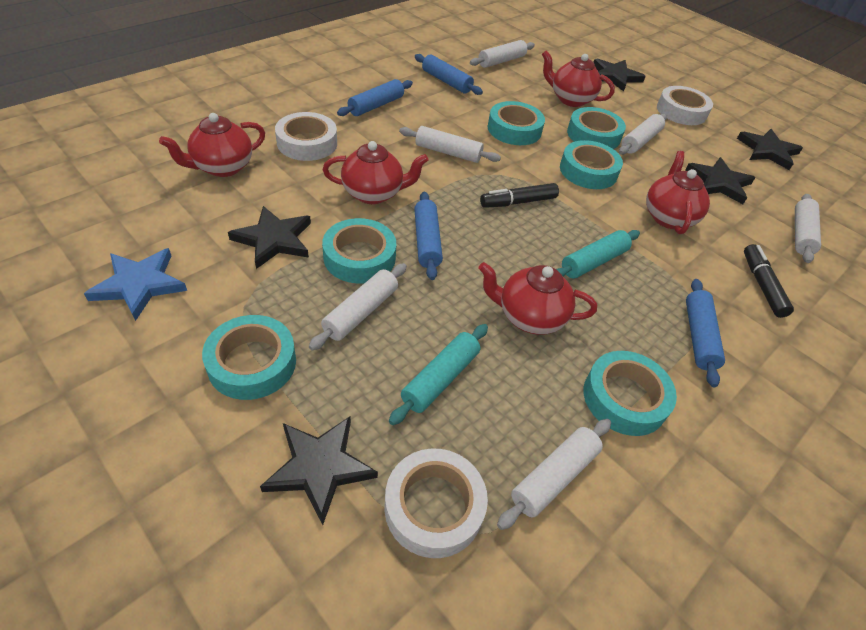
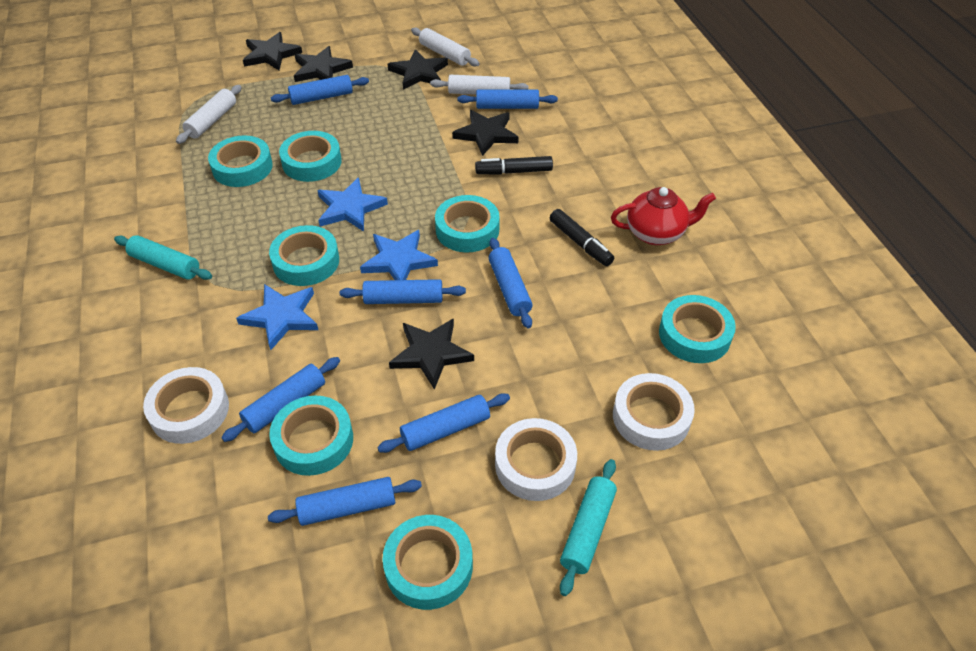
blue rolling pin: 4 -> 7
blue star: 1 -> 3
red teapot: 5 -> 1
turquoise tape: 6 -> 7
white rolling pin: 6 -> 3

